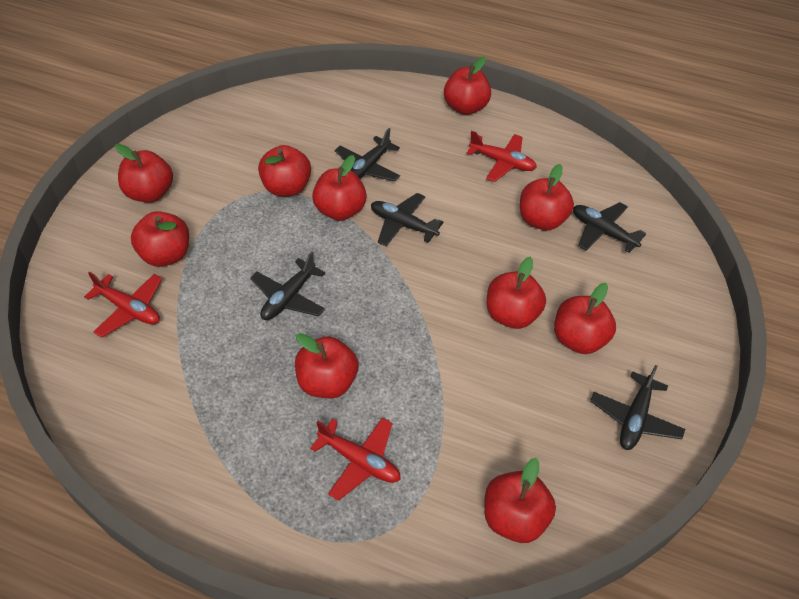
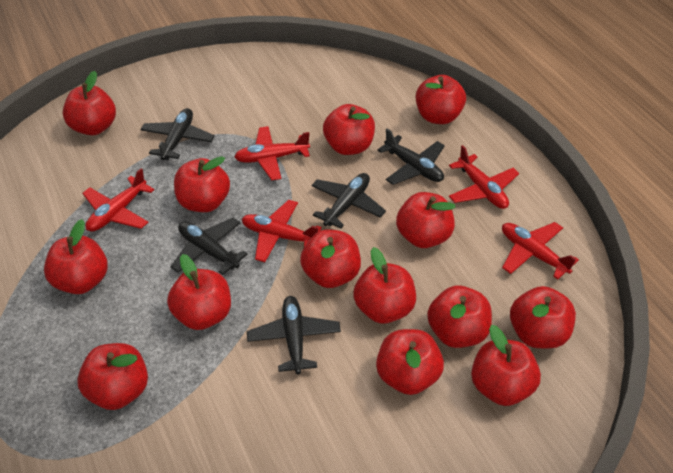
red apple: 10 -> 14
red plane: 3 -> 5

